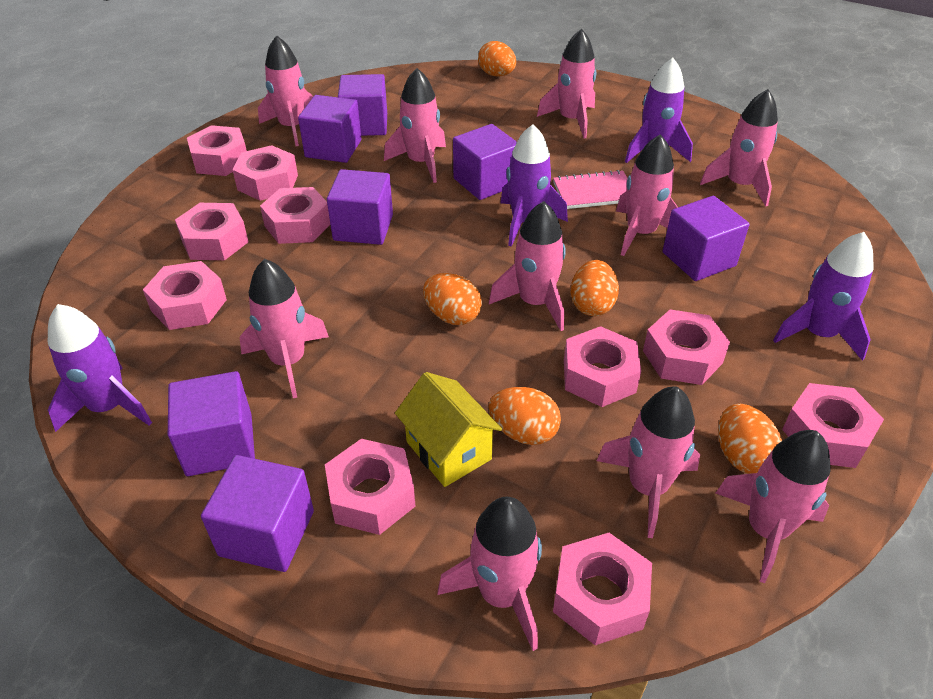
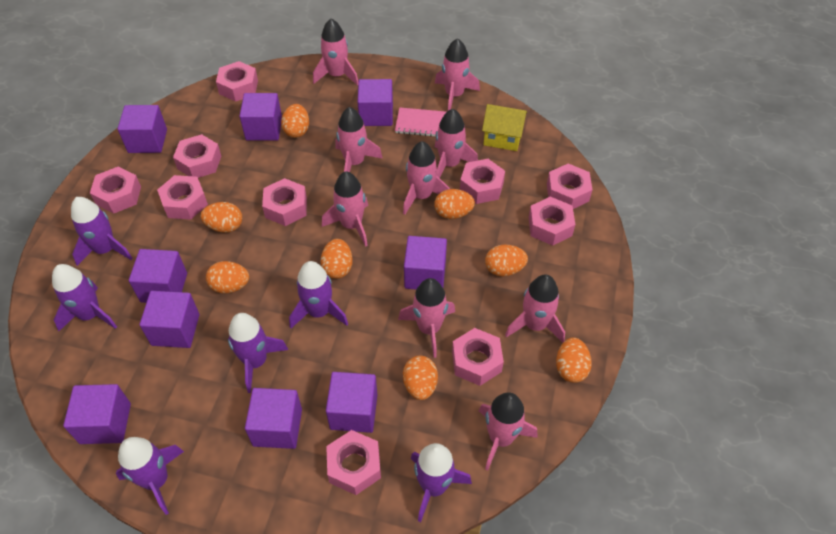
orange egg: 5 -> 8
pink rocket: 10 -> 9
purple cube: 7 -> 9
purple rocket: 4 -> 6

